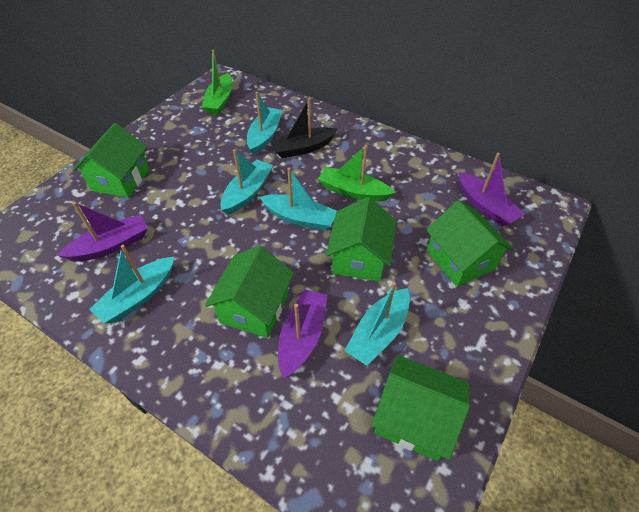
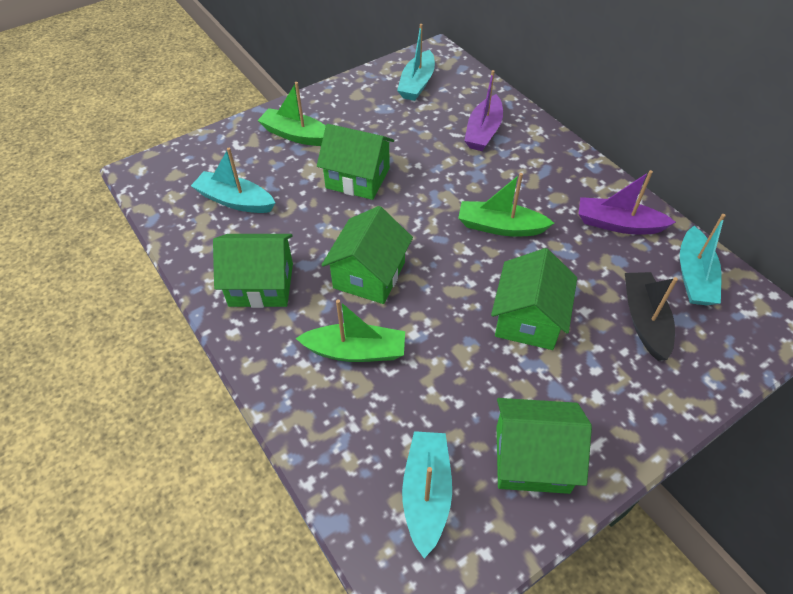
green boat: 2 -> 3
purple boat: 3 -> 2
turquoise boat: 5 -> 4

